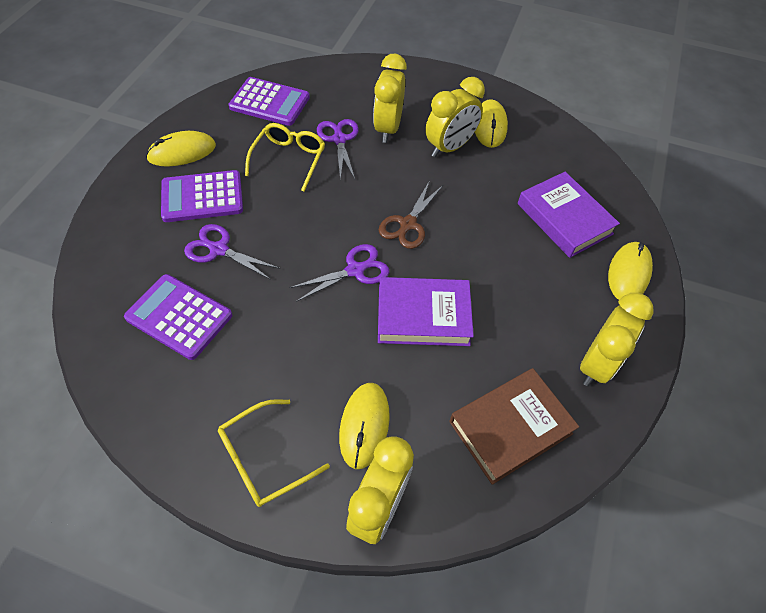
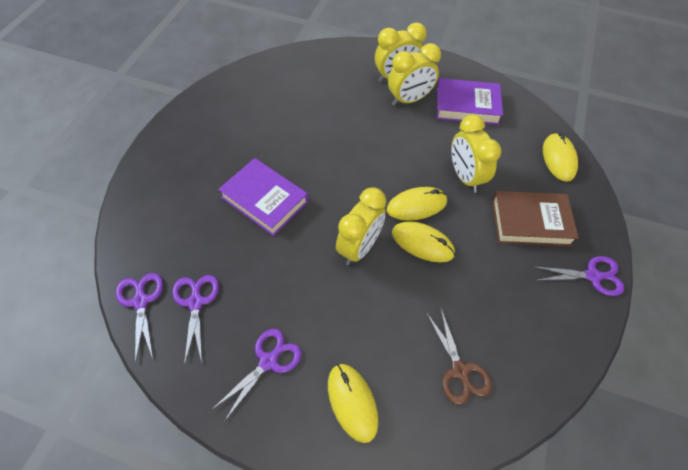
purple calculator: 3 -> 0
purple scissors: 3 -> 4
yellow glasses: 2 -> 0

